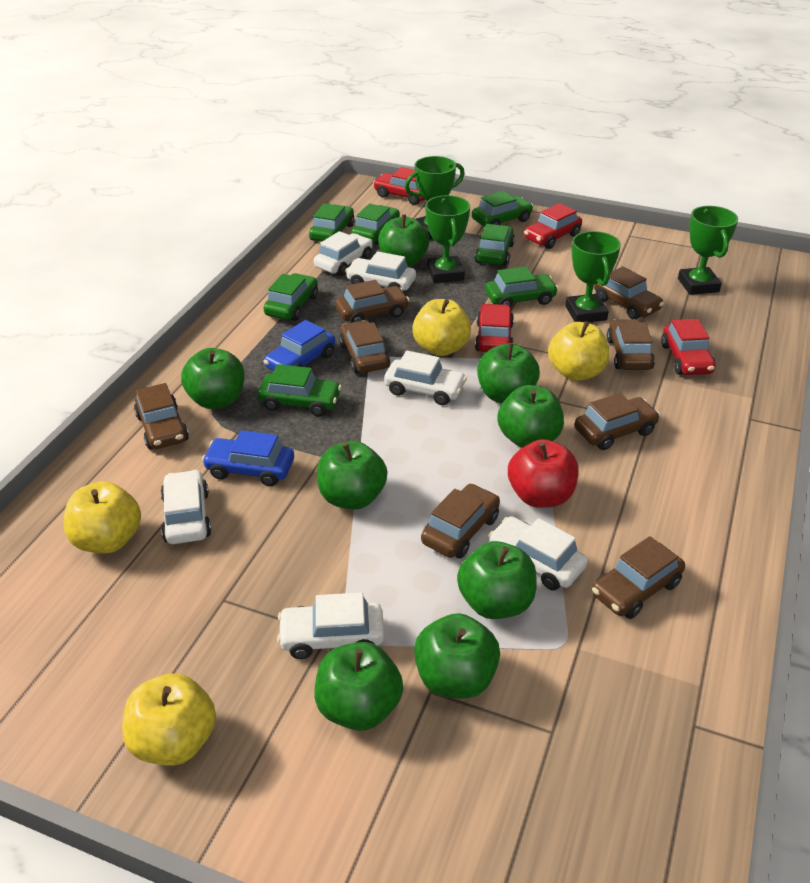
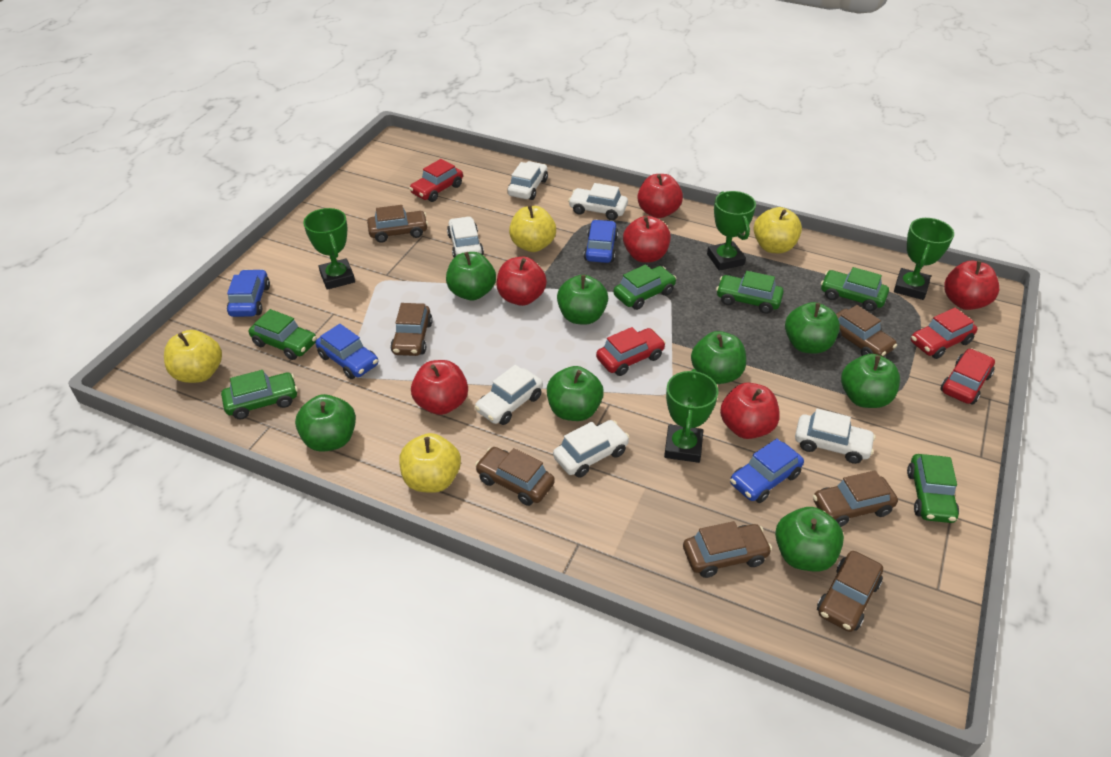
blue car: 2 -> 4
brown car: 8 -> 7
green car: 7 -> 6
red apple: 1 -> 6

